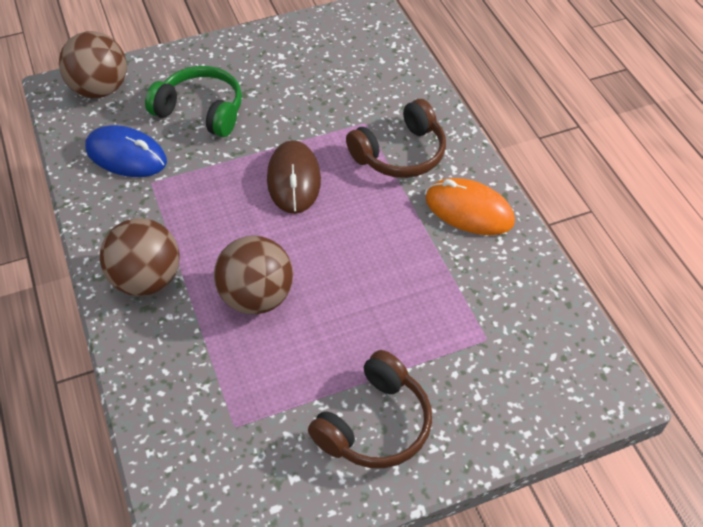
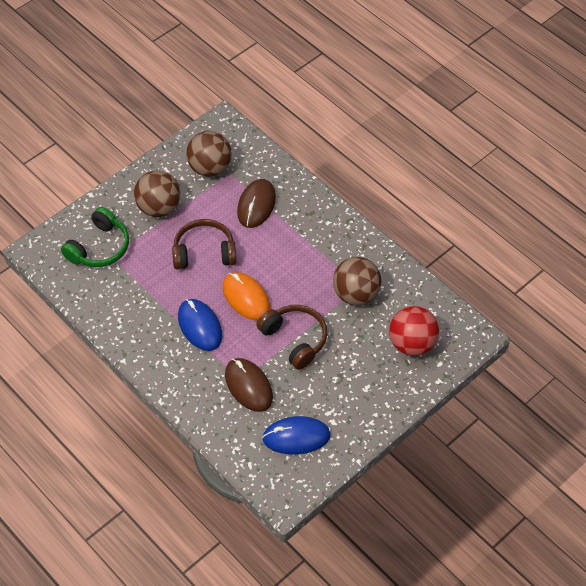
blue mouse: 1 -> 2
brown mouse: 1 -> 2
red ball: 0 -> 1

